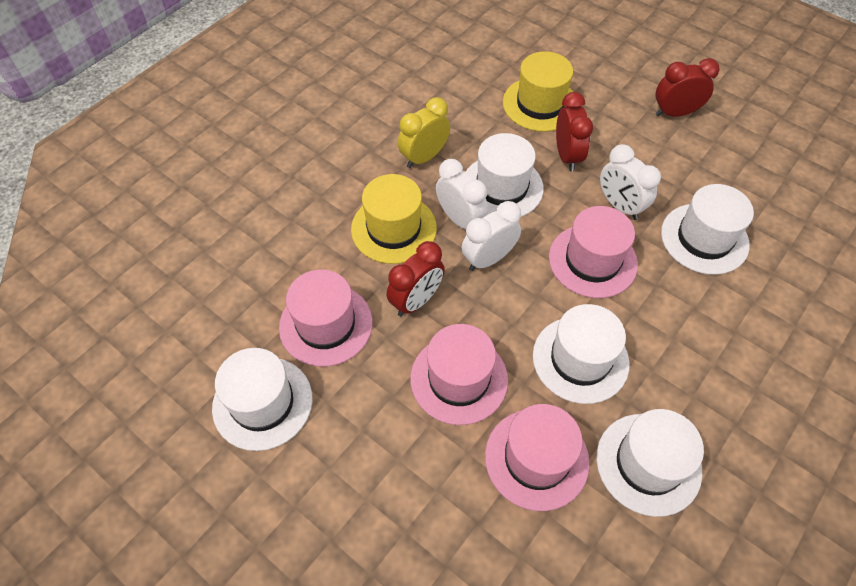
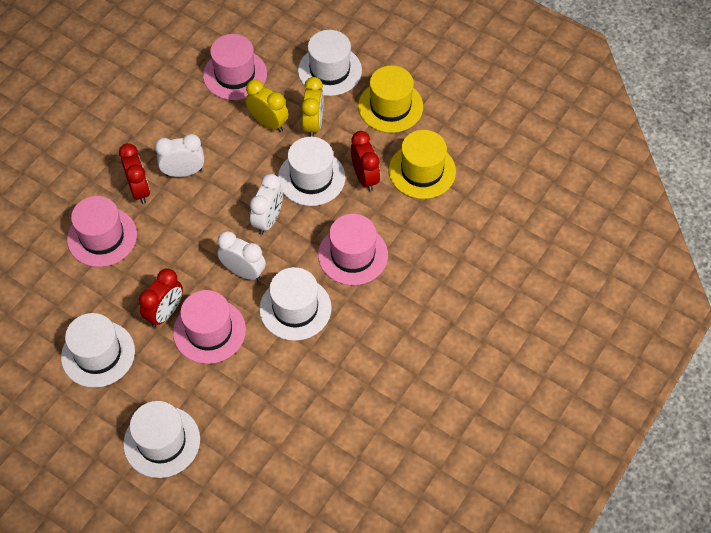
yellow clock: 1 -> 2

